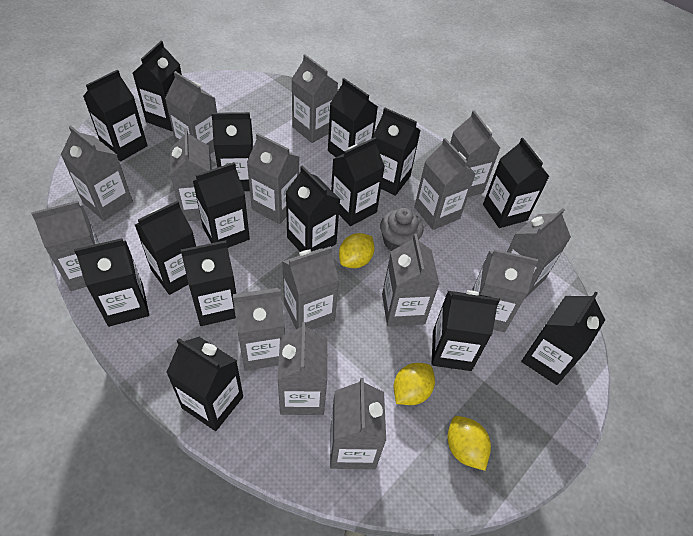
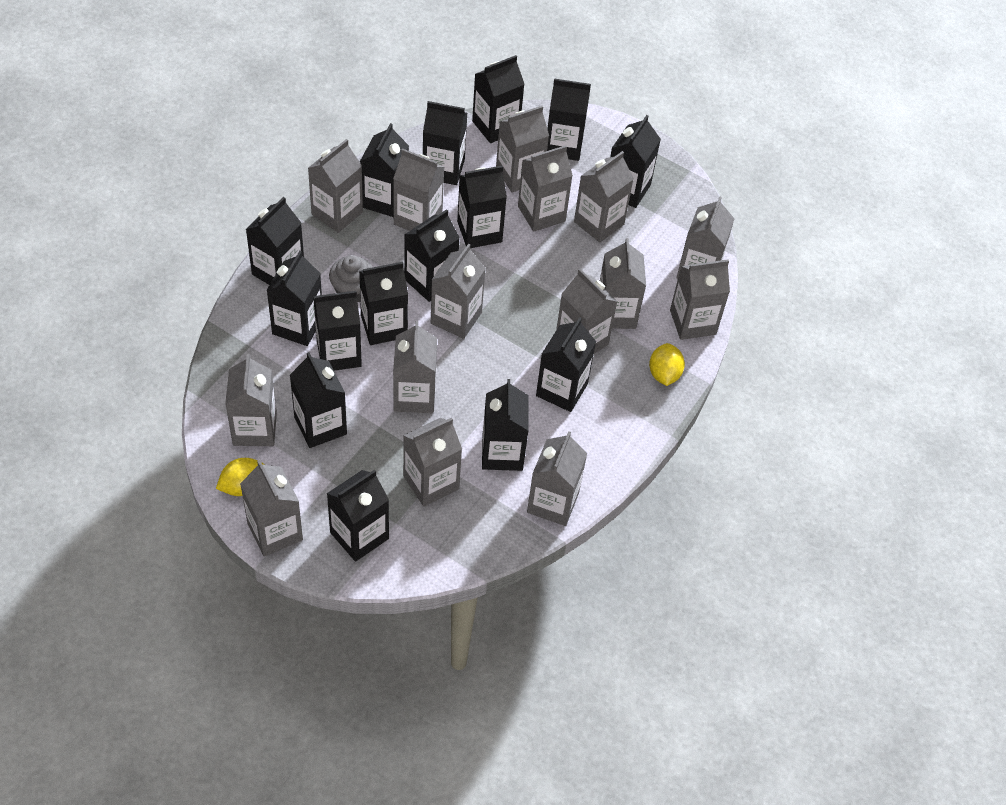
yellow lemon: 3 -> 2

